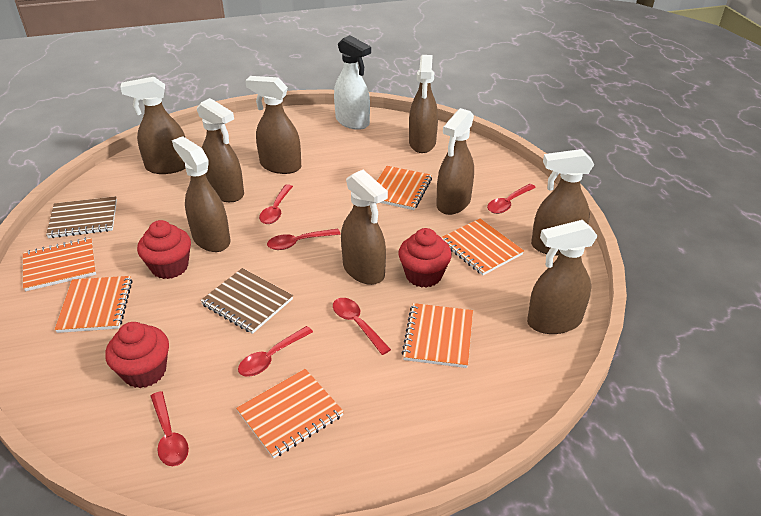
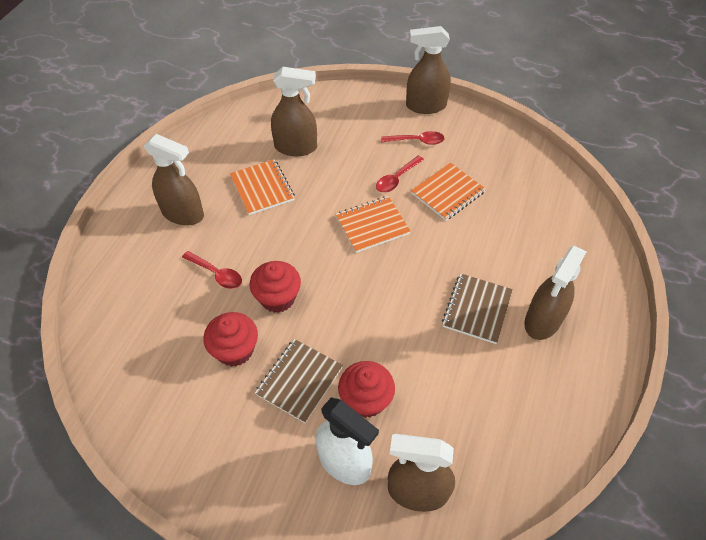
brown spray bottle: 9 -> 5
orange notebook: 6 -> 3
red spoon: 6 -> 3

